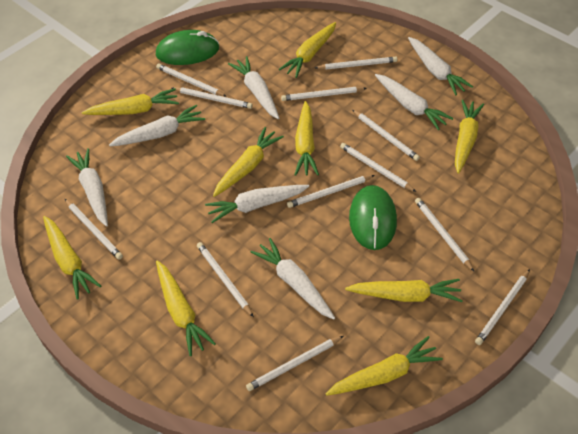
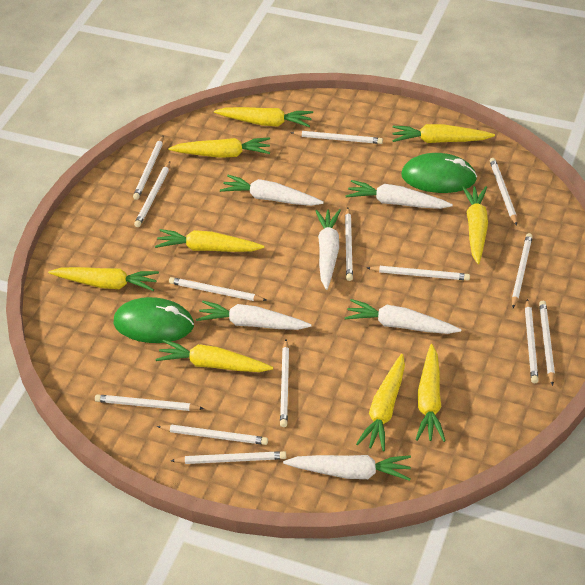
white carrot: 7 -> 6
white pencil: 12 -> 14

